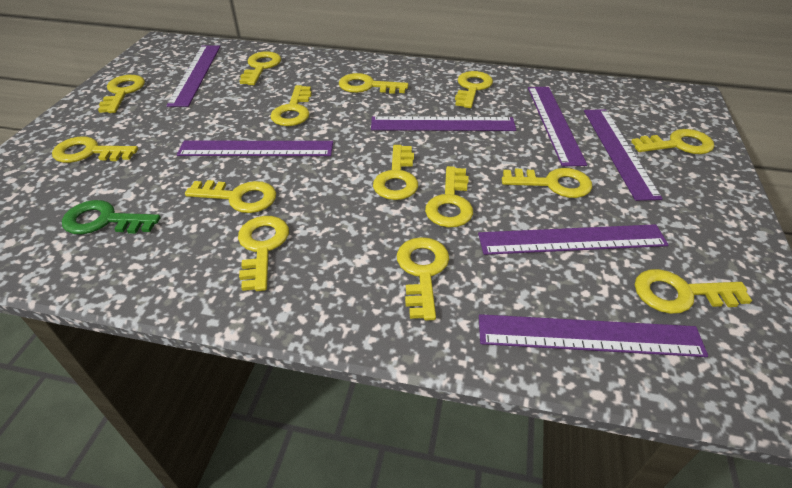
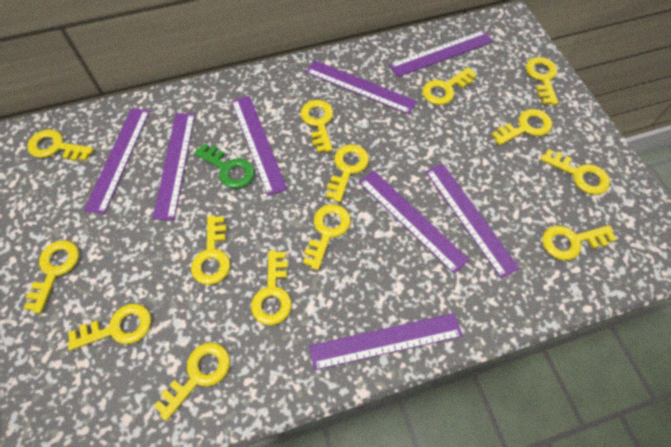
purple ruler: 7 -> 8

